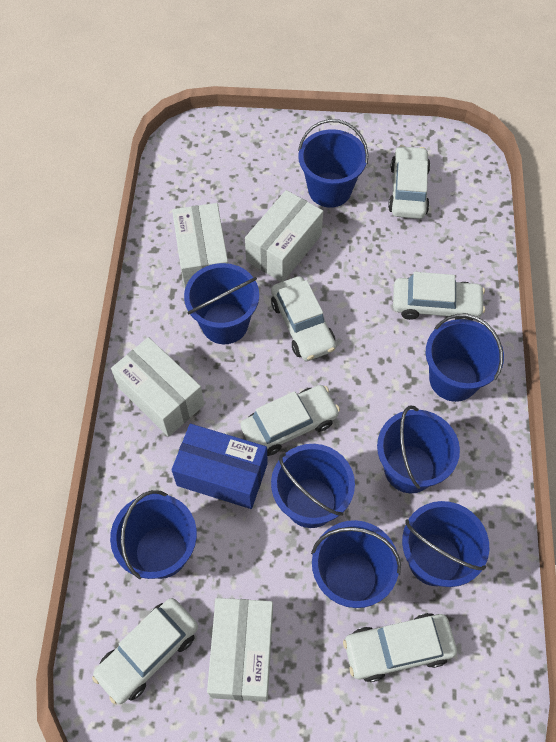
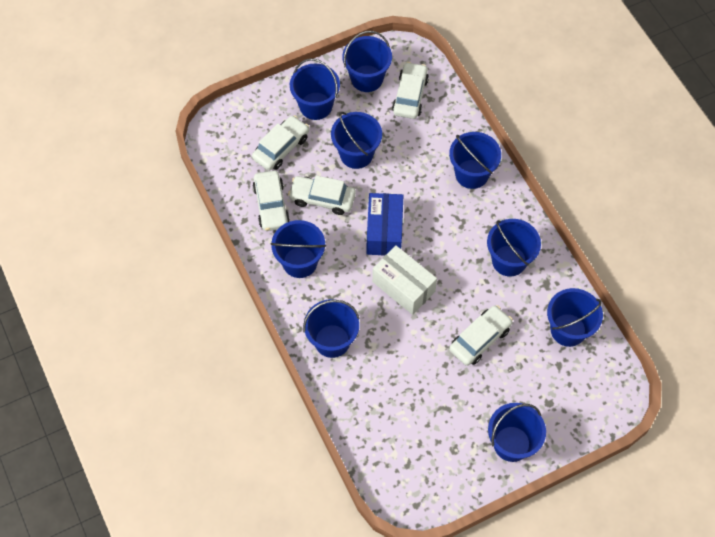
blue bucket: 8 -> 9
white box: 4 -> 1
white car: 6 -> 5

